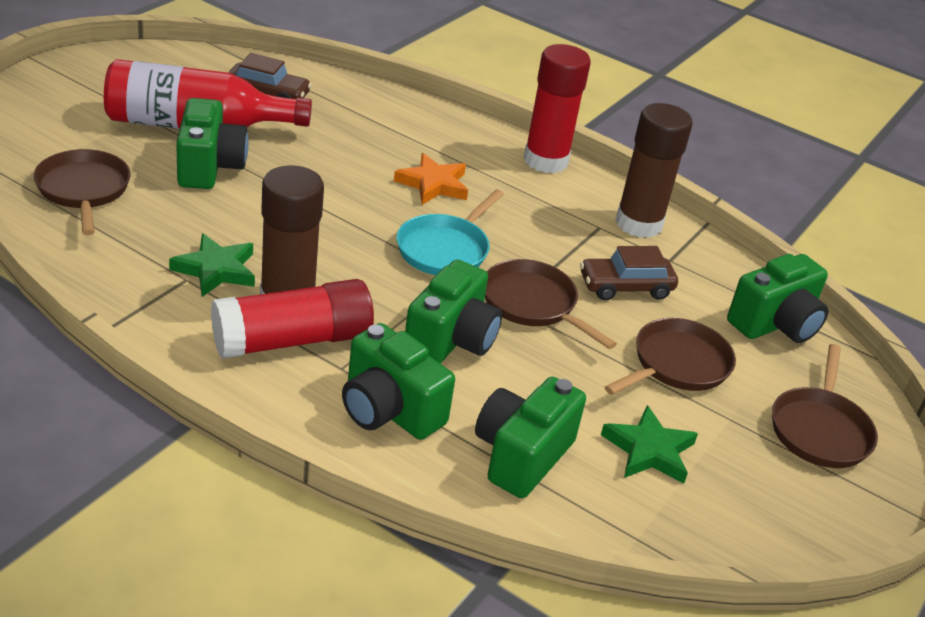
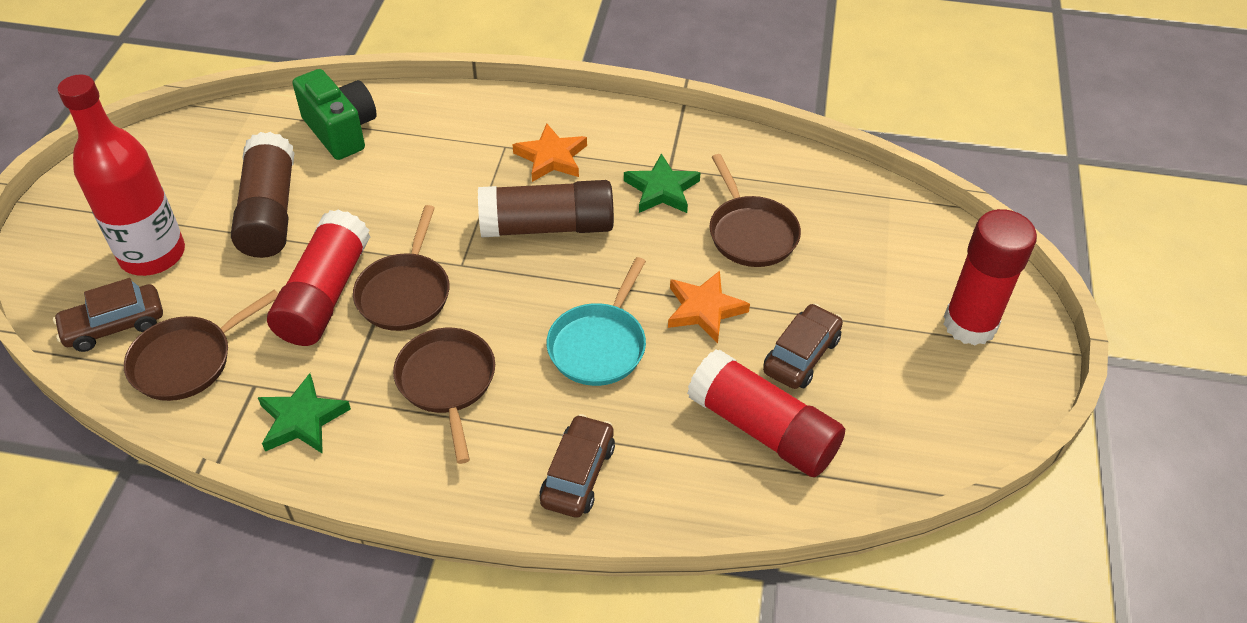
brown car: 2 -> 3
green camera: 5 -> 1
orange star: 1 -> 2
red glue stick: 2 -> 3

